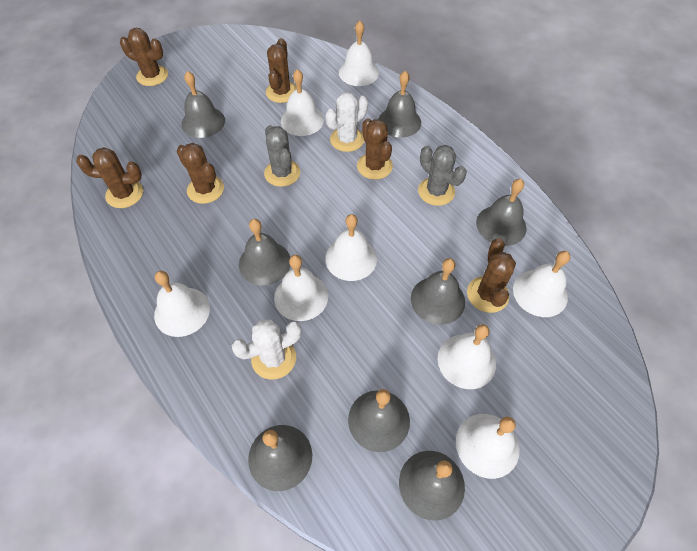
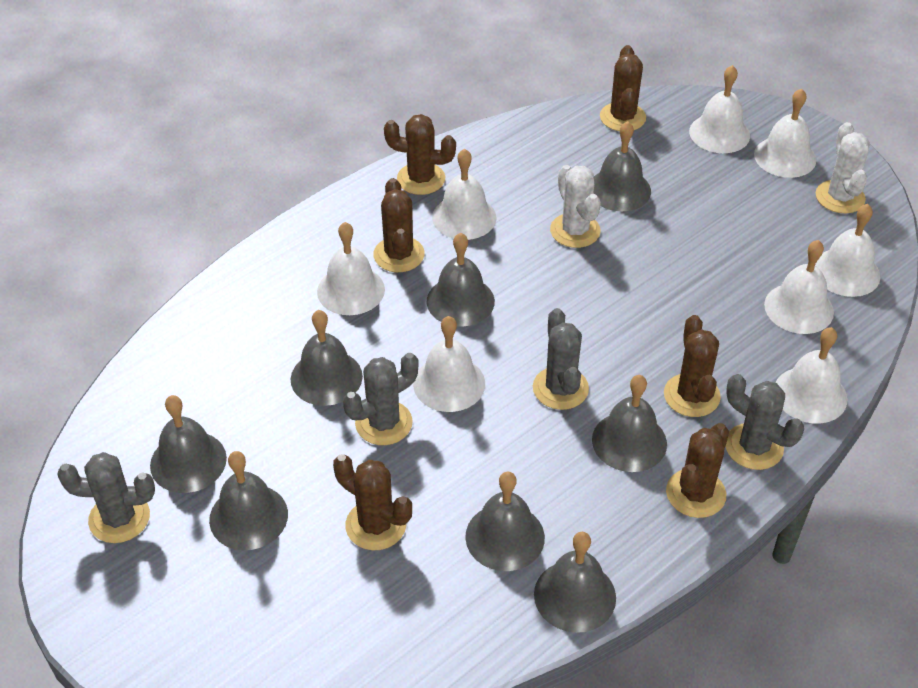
grey cactus: 2 -> 4

